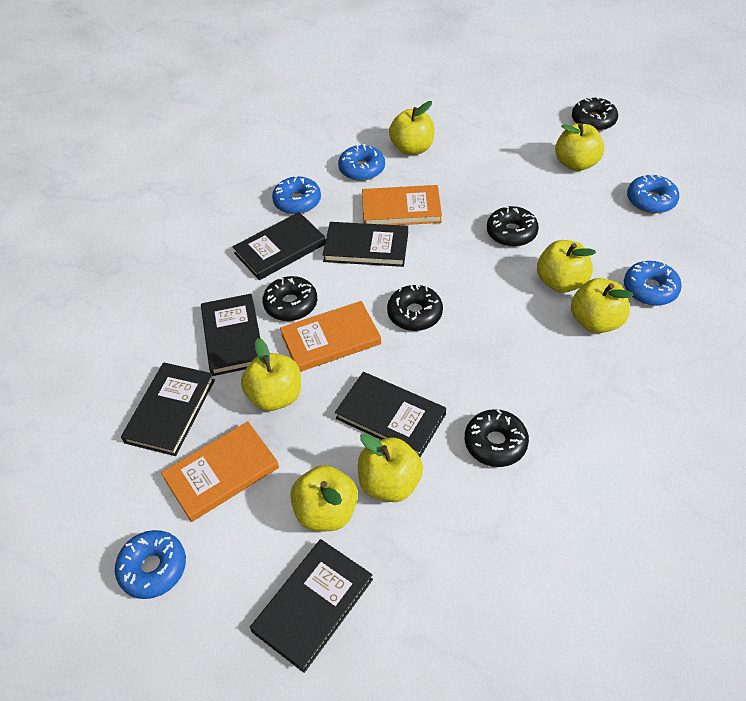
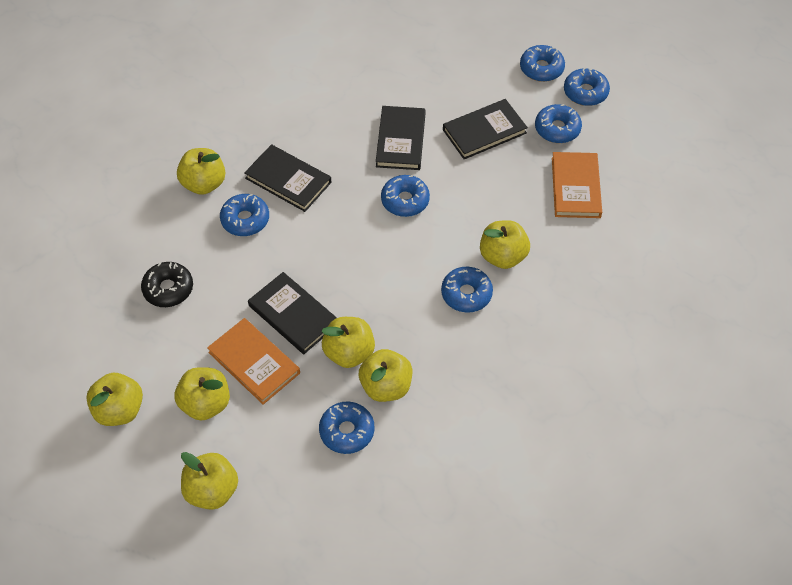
black book: 6 -> 4
black donut: 5 -> 1
blue donut: 5 -> 7
orange book: 3 -> 2

